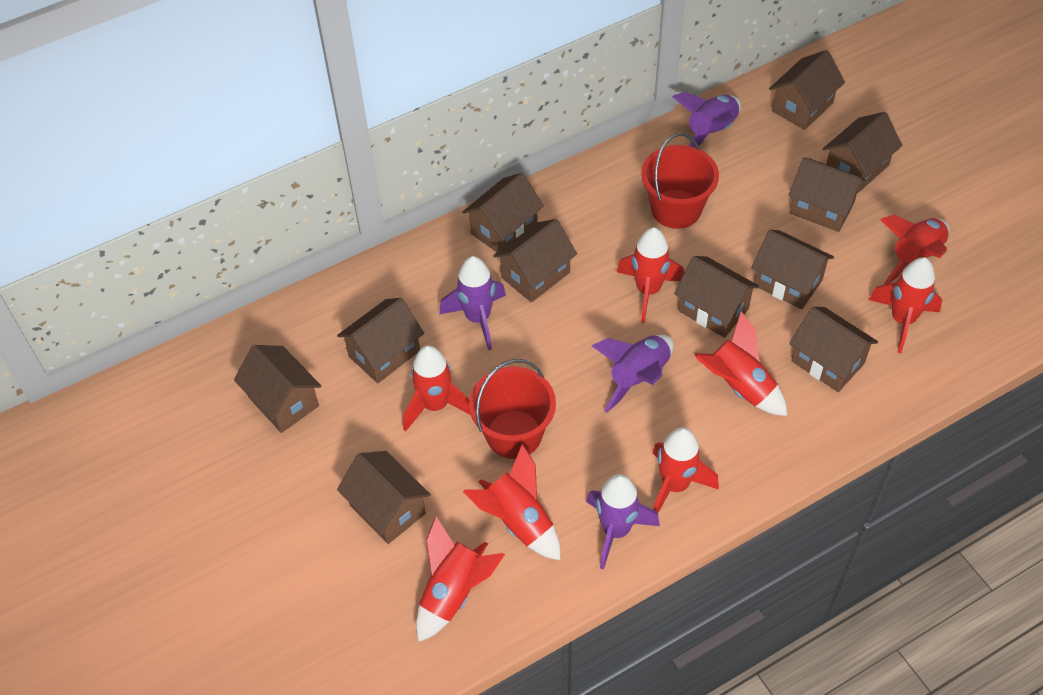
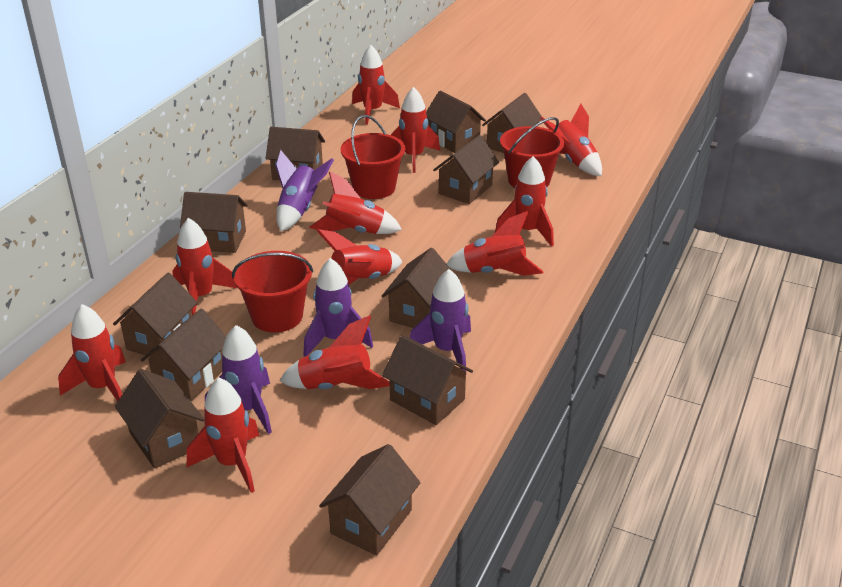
red bucket: 2 -> 3
red rocket: 8 -> 11

